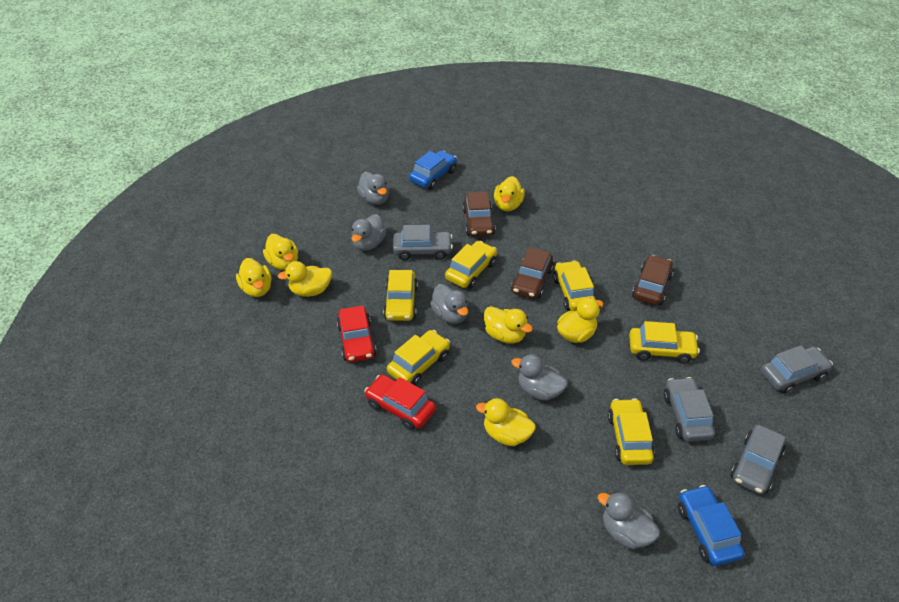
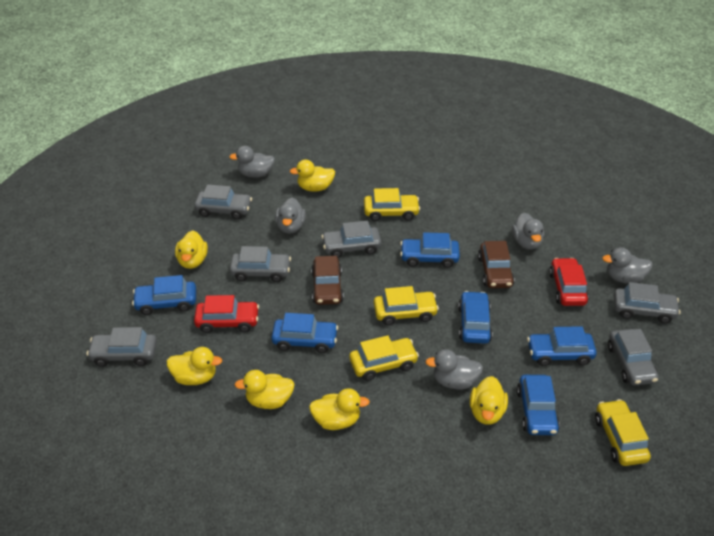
blue car: 2 -> 6
brown car: 3 -> 2
grey car: 4 -> 6
yellow car: 6 -> 4
yellow duck: 7 -> 6

